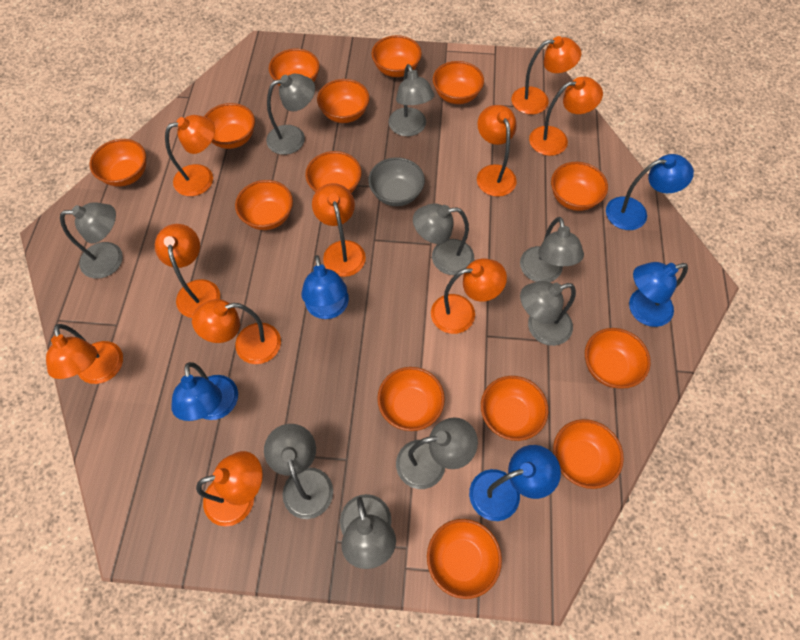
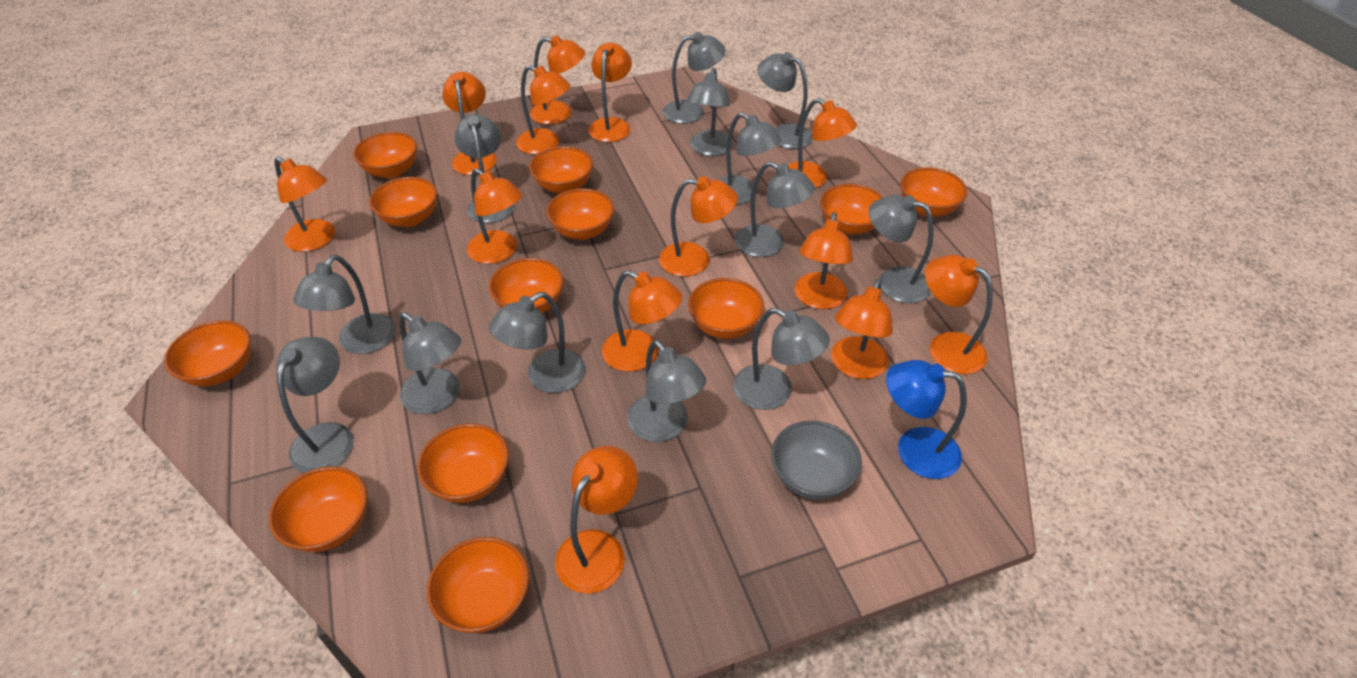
blue lamp: 5 -> 1
grey lamp: 9 -> 13
orange bowl: 14 -> 12
orange lamp: 10 -> 13

